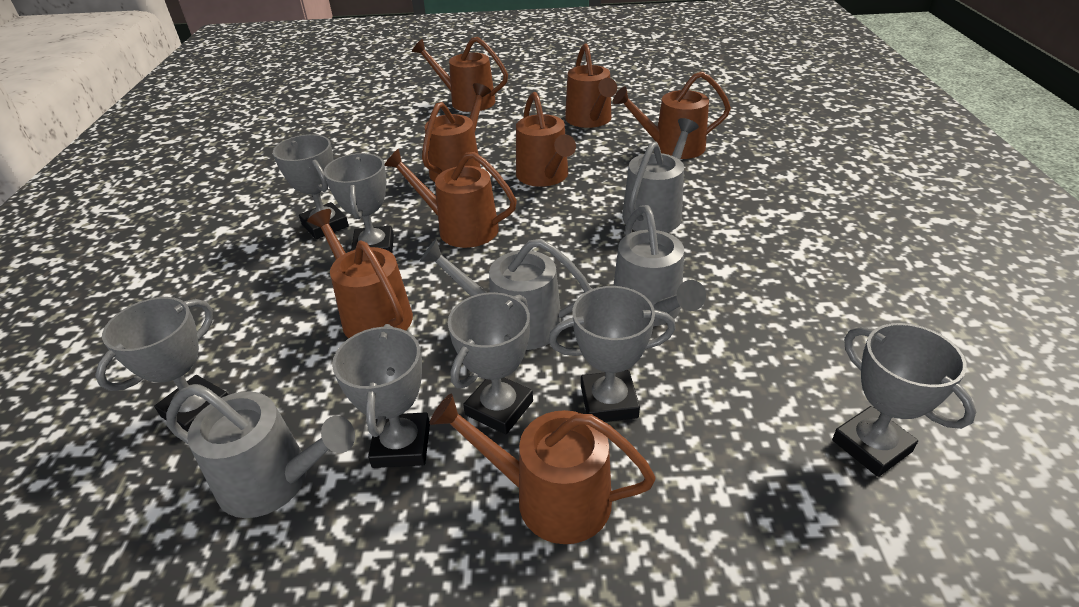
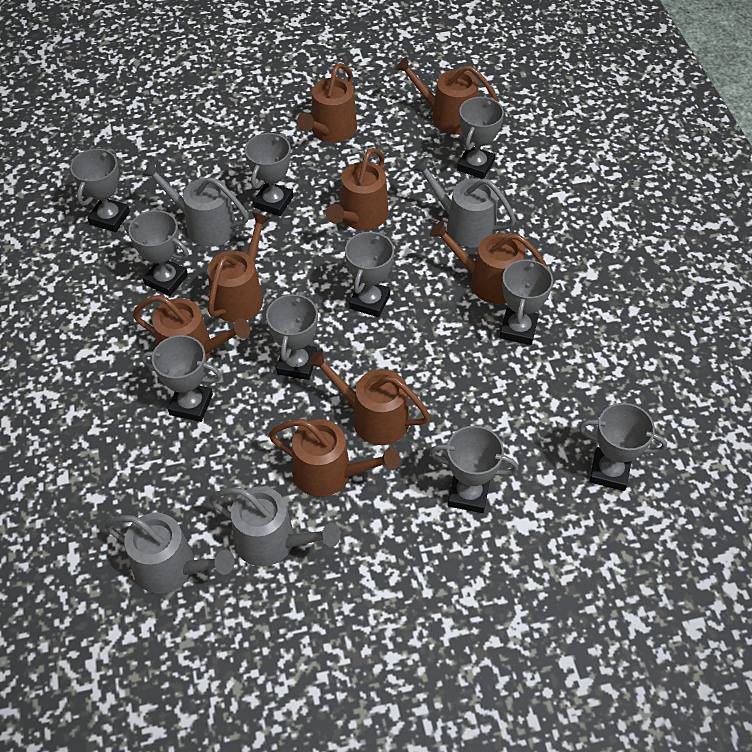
grey trophy: 7 -> 10

